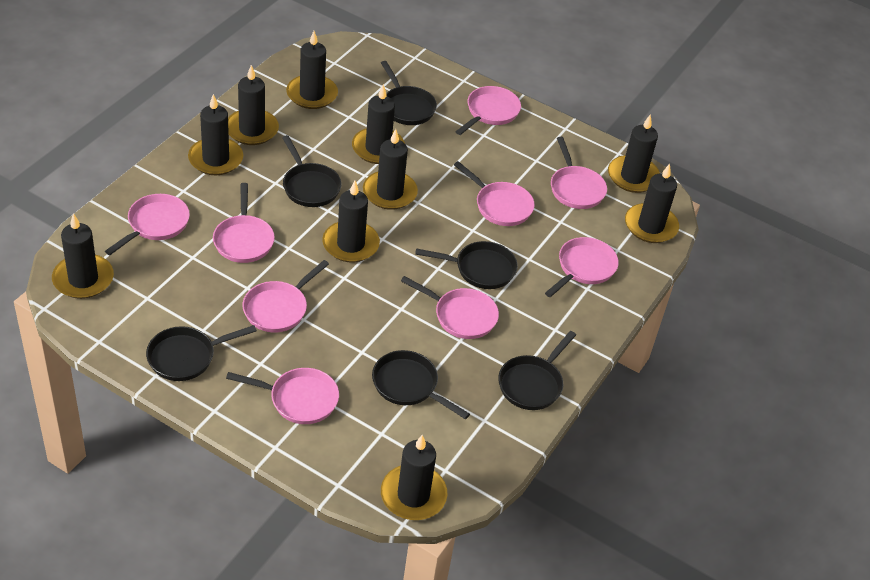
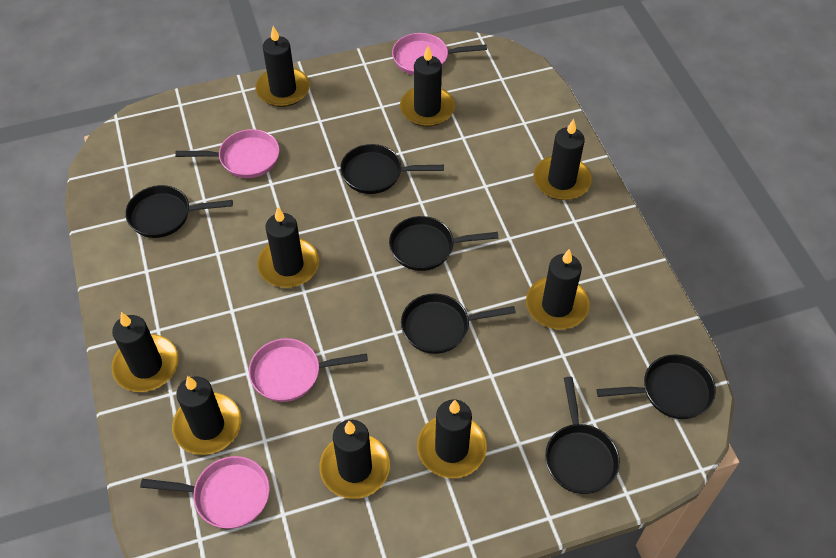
black candle: 10 -> 9
pink pan: 9 -> 4

